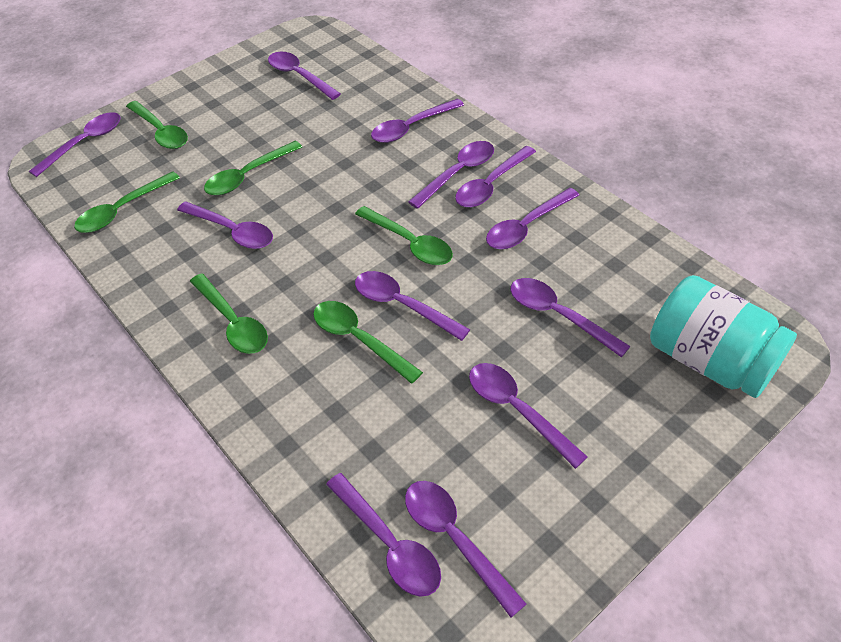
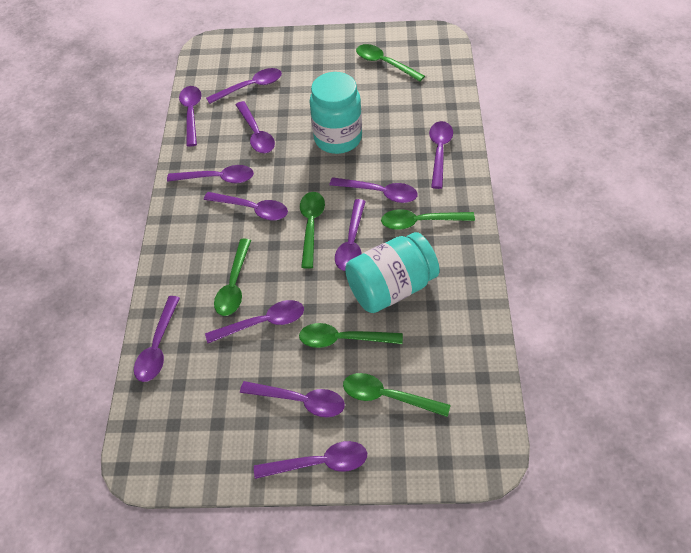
turquoise jar: 1 -> 2

